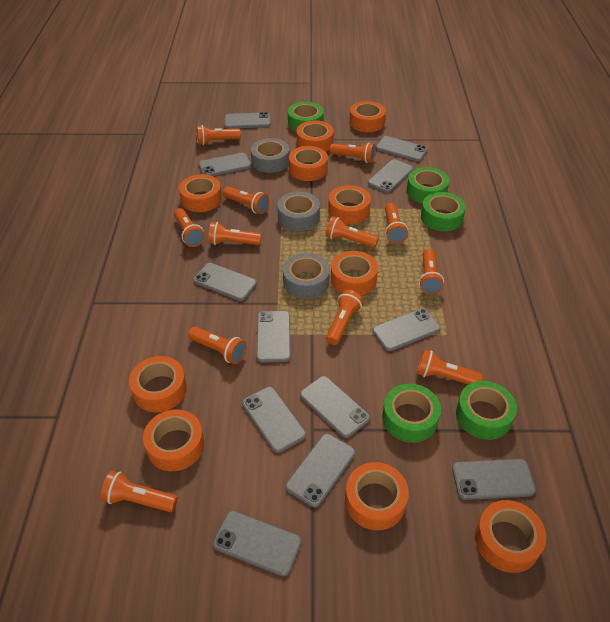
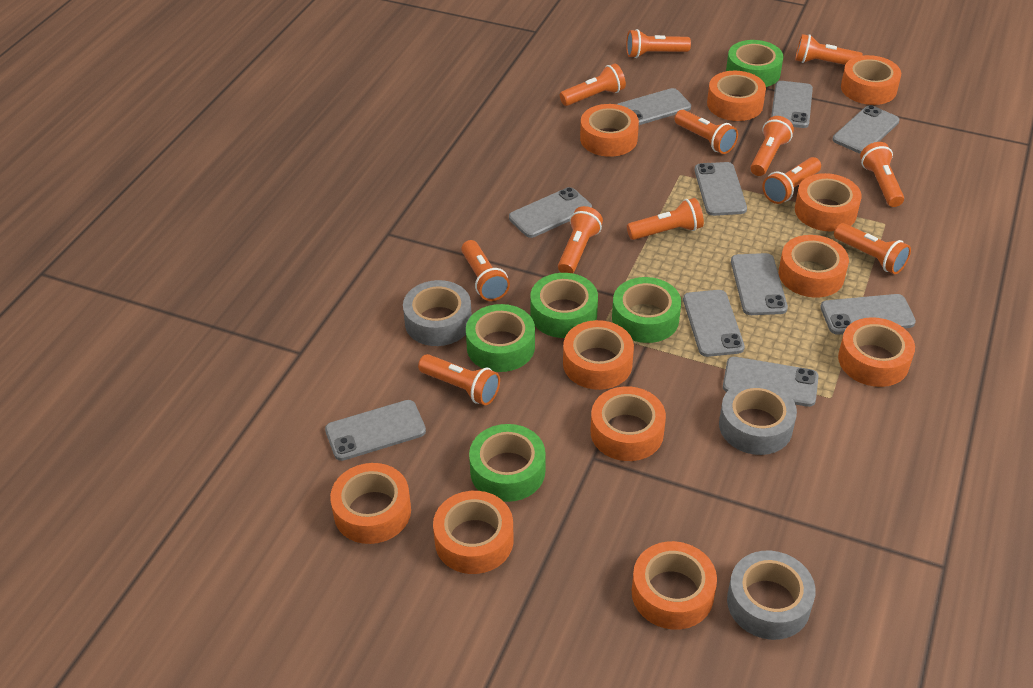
grey phone: 12 -> 10
orange tape: 10 -> 11

